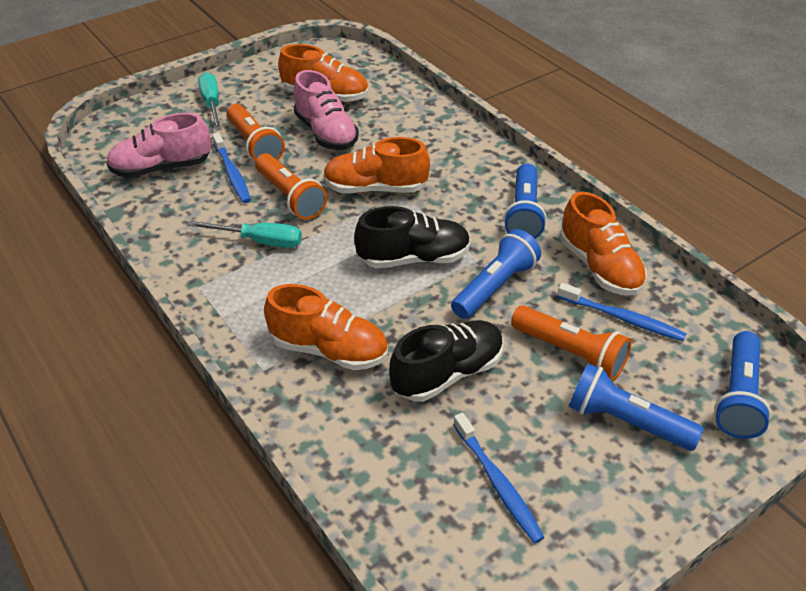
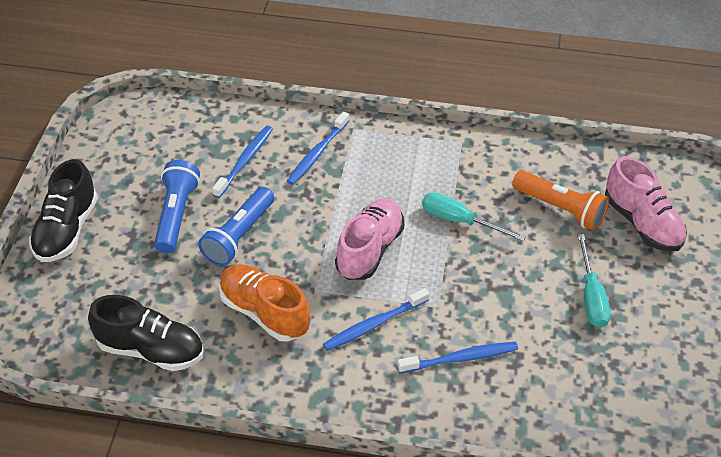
blue flashlight: 4 -> 2
blue toothbrush: 3 -> 4
orange flashlight: 3 -> 1
orange shoe: 4 -> 1

